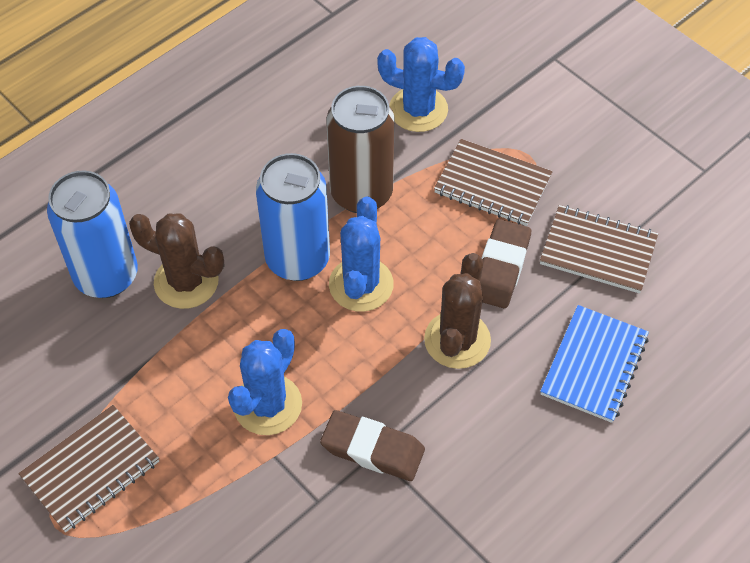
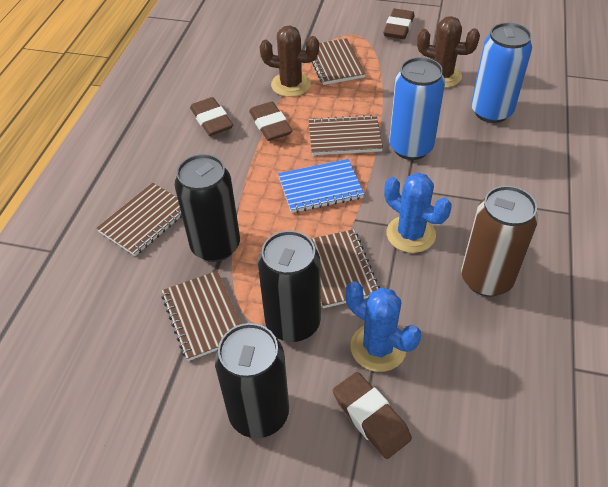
black can: 0 -> 3
blue cactus: 3 -> 2
brown eraser: 2 -> 4
brown notebook: 3 -> 5

